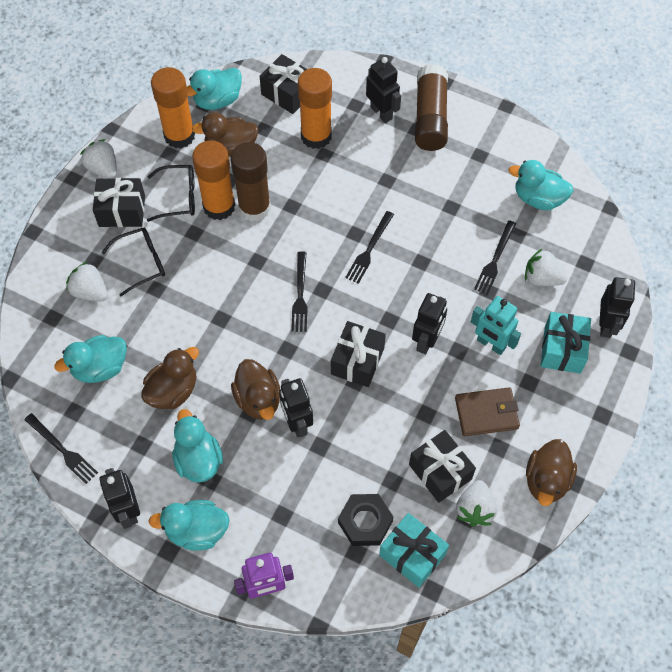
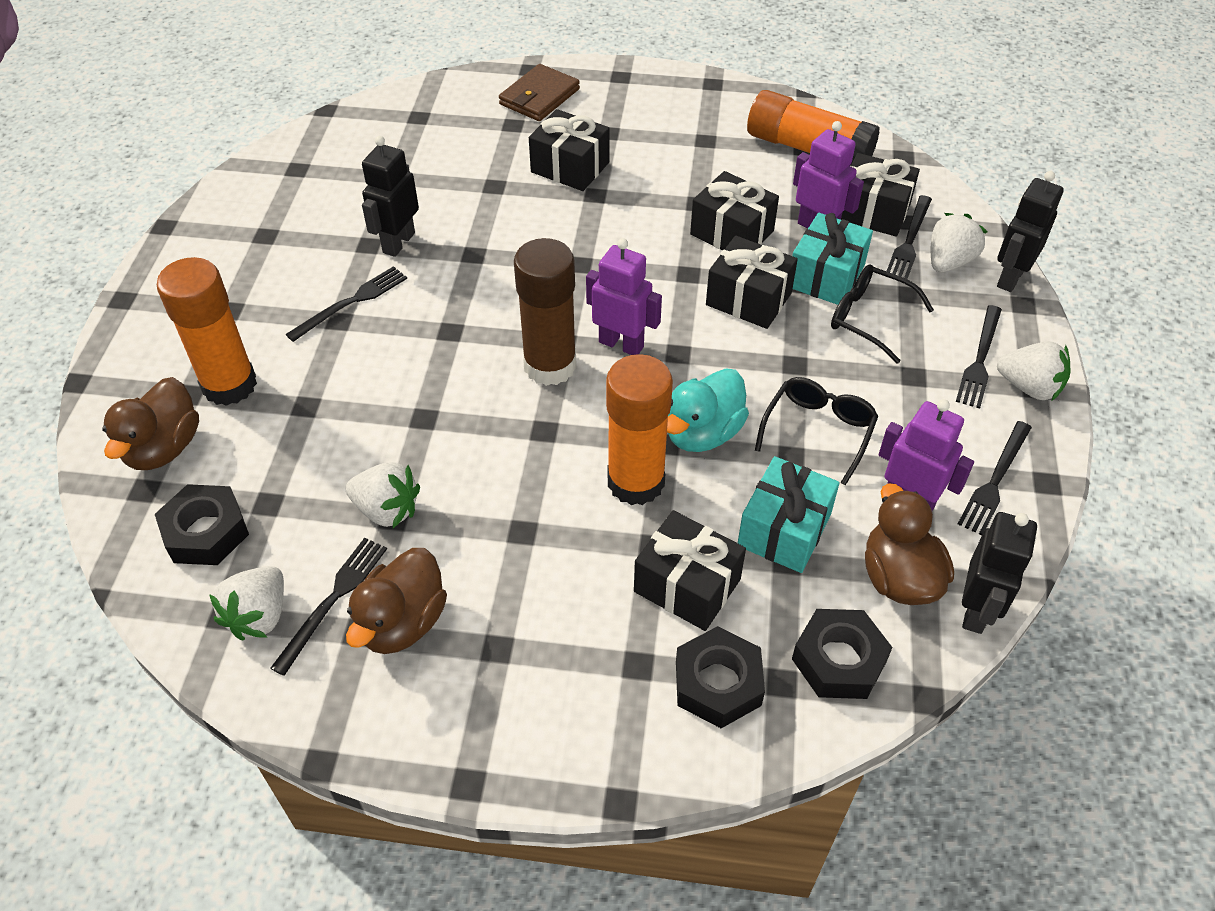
black fork: 4 -> 5
black gift: 4 -> 5
black nut: 1 -> 3
black robot: 5 -> 3
brown duck: 4 -> 3
brown glue stick: 2 -> 1
purple robot: 1 -> 3
turquoise duck: 5 -> 1
turquoise robot: 1 -> 0

